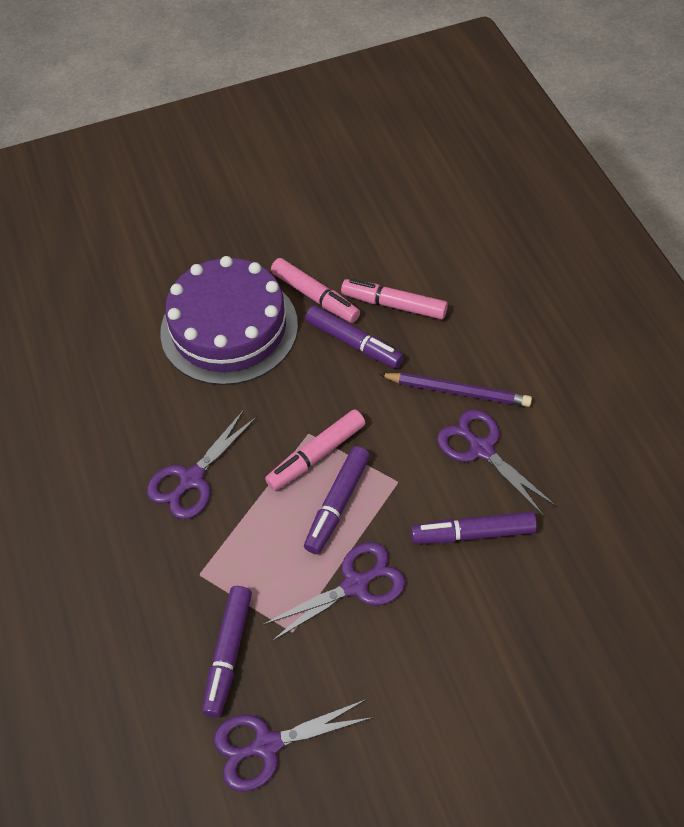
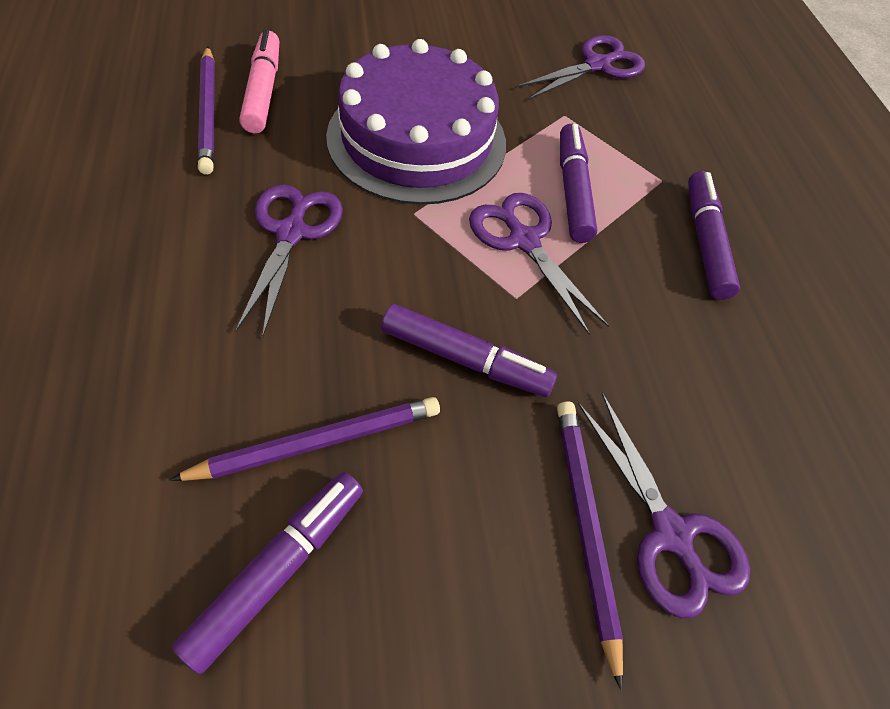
pink marker: 3 -> 1
purple pencil: 1 -> 3

